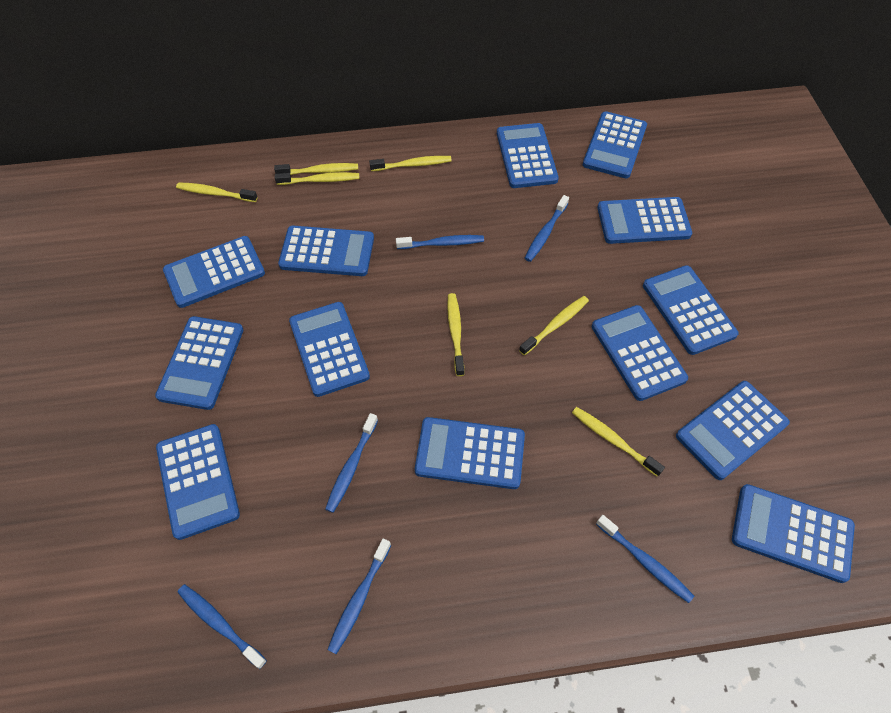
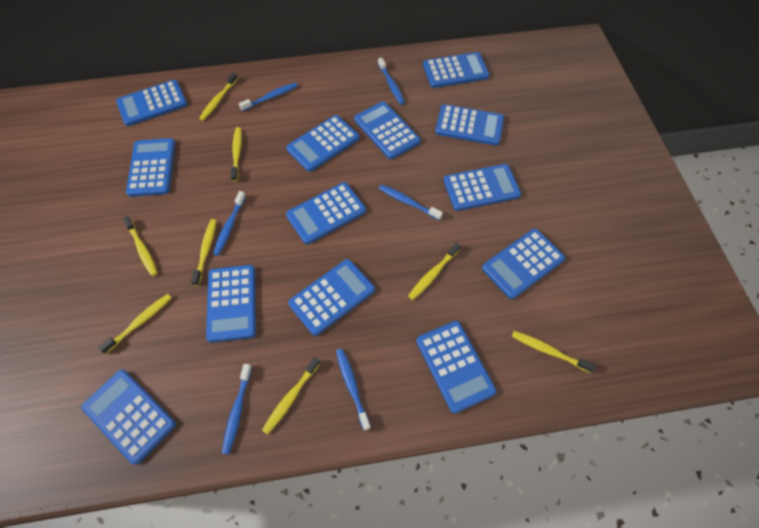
yellow toothbrush: 7 -> 8

